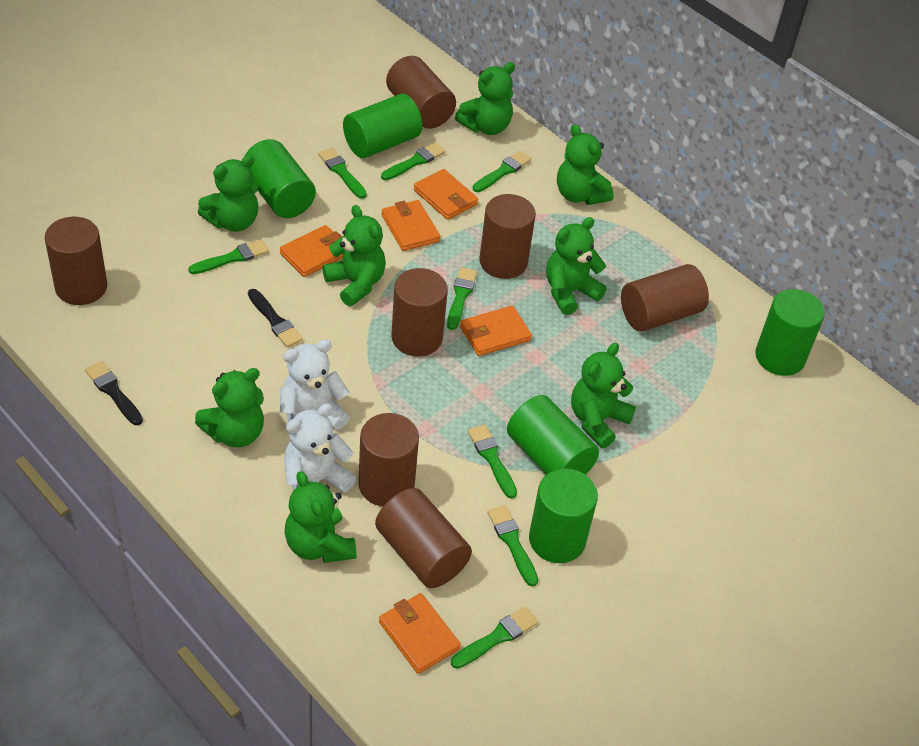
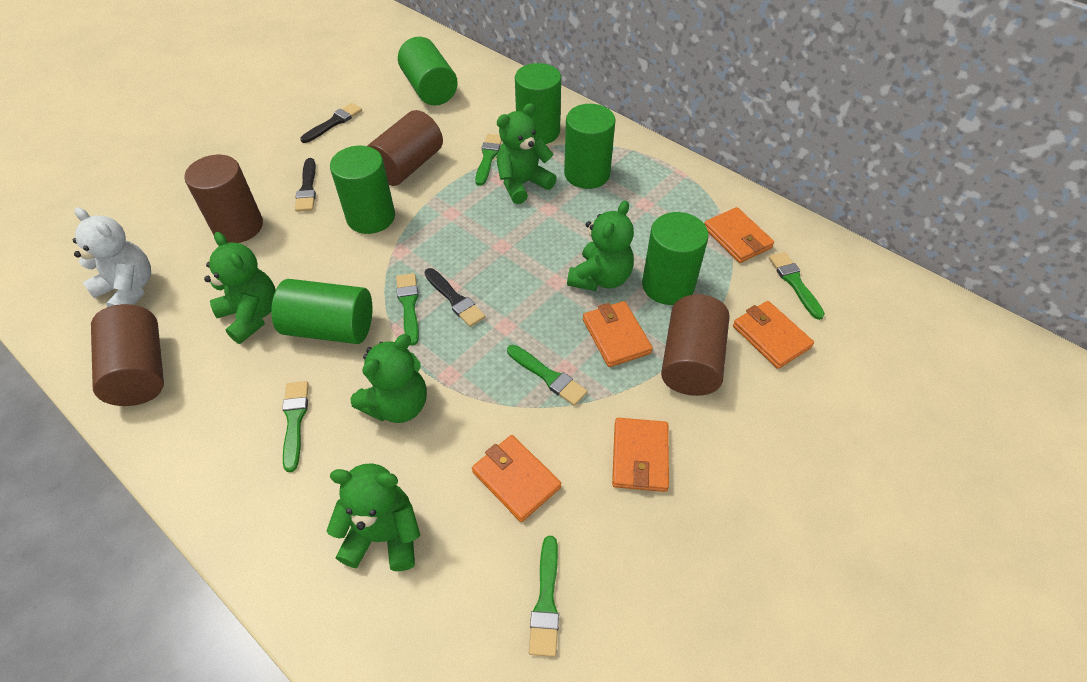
black brush: 2 -> 3
brown cylinder: 7 -> 4
green brush: 8 -> 6
green cylinder: 5 -> 6
green teddy bear: 8 -> 5
white teddy bear: 2 -> 1

